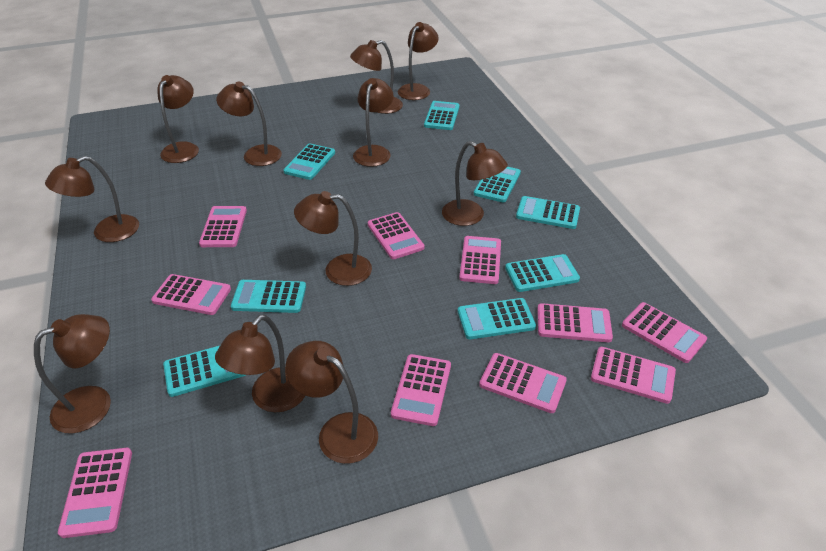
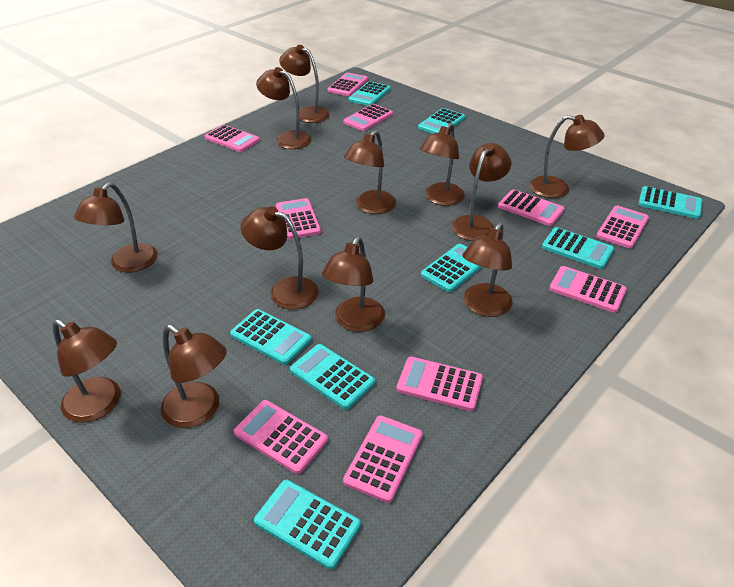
brown lamp: 11 -> 12

